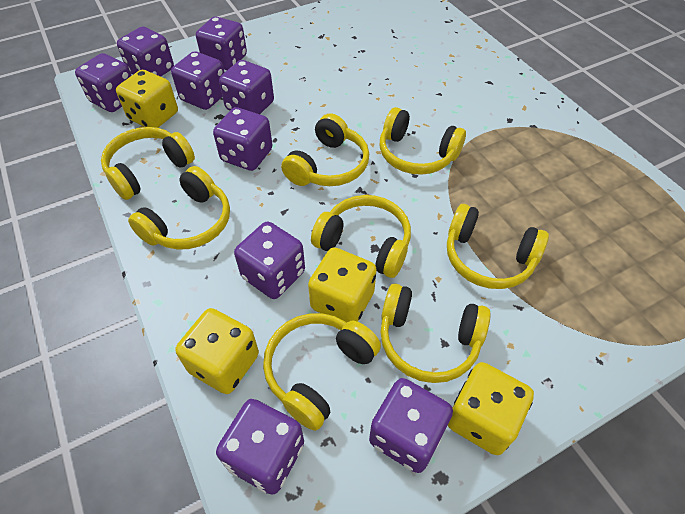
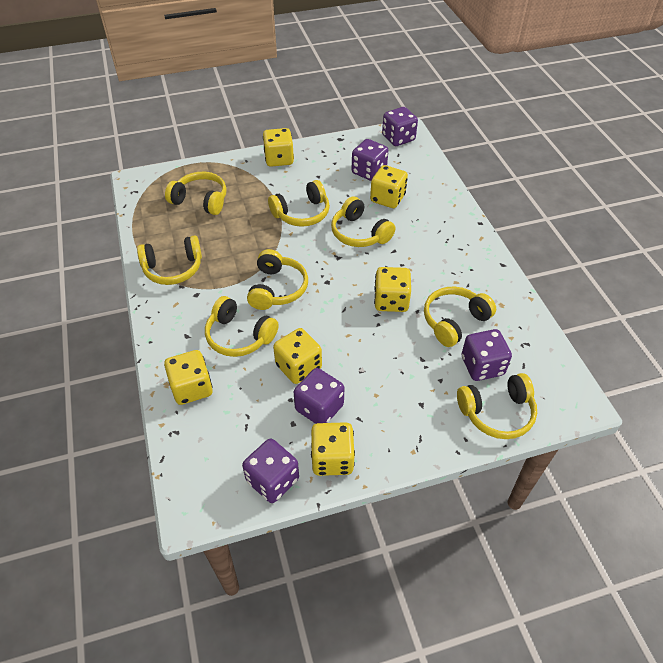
purple dice: 9 -> 5
yellow dice: 4 -> 6

